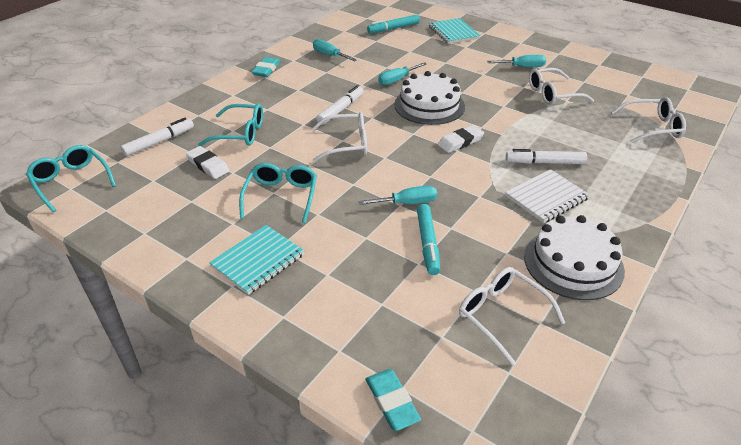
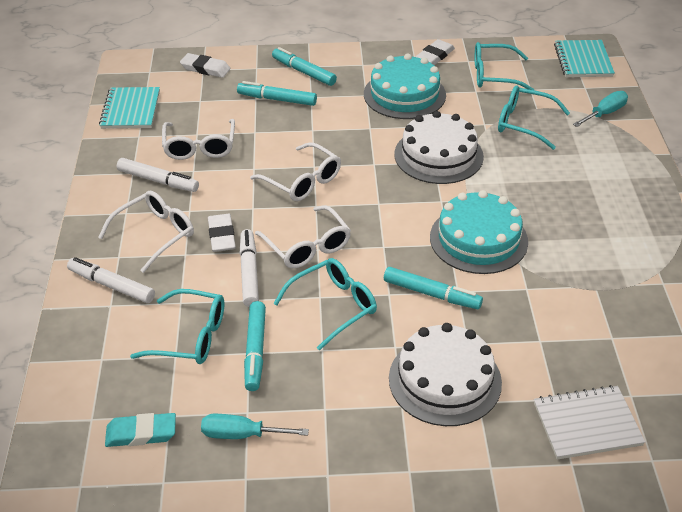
turquoise cake: 0 -> 2
turquoise eraser: 2 -> 1
turquoise glasses: 3 -> 4
turquoise marker: 2 -> 4
turquoise screwdriver: 4 -> 2
white eraser: 2 -> 3

